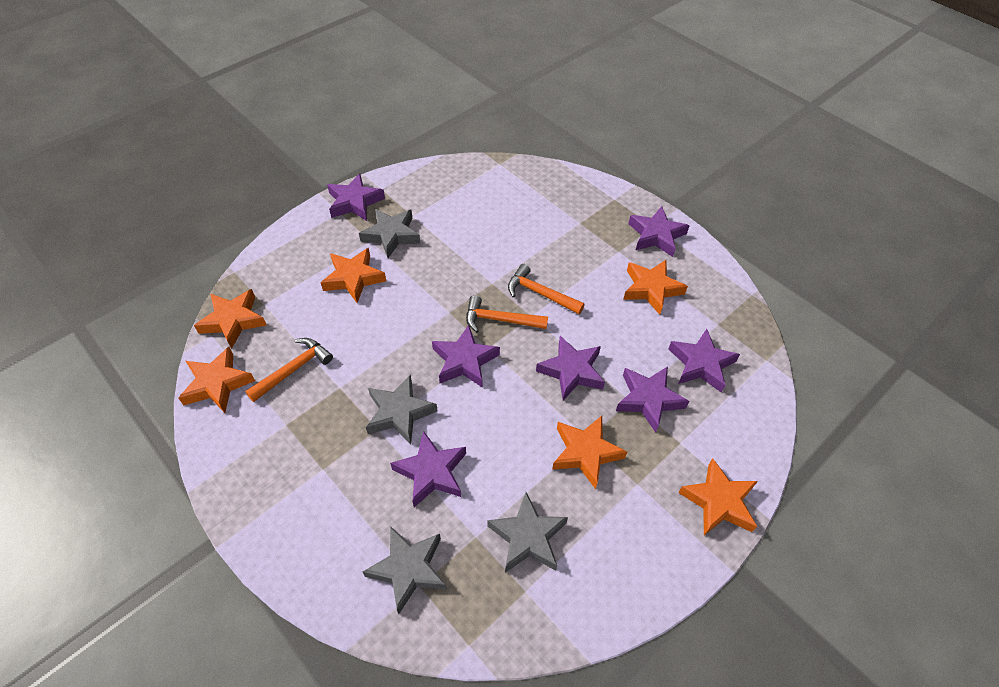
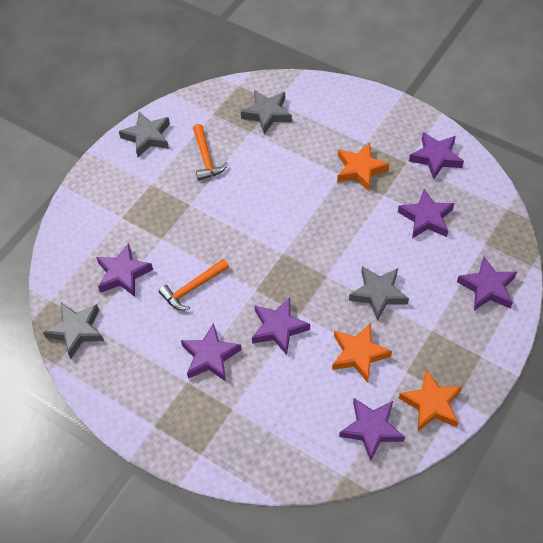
orange hammer: 3 -> 2
orange star: 6 -> 3

